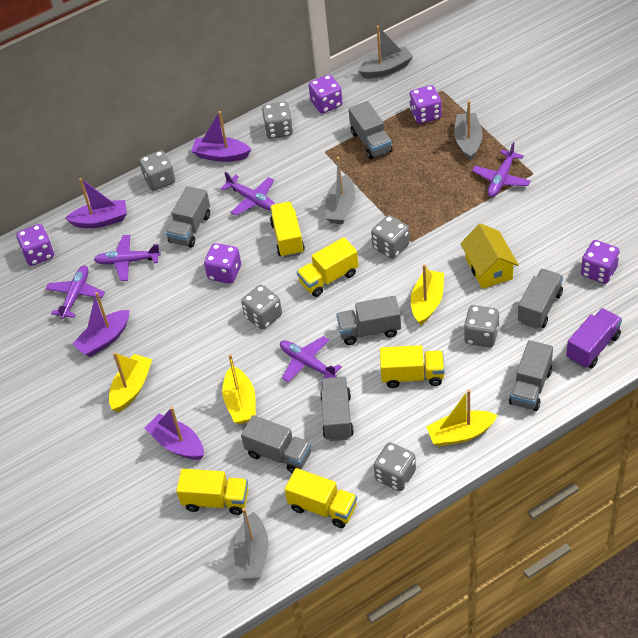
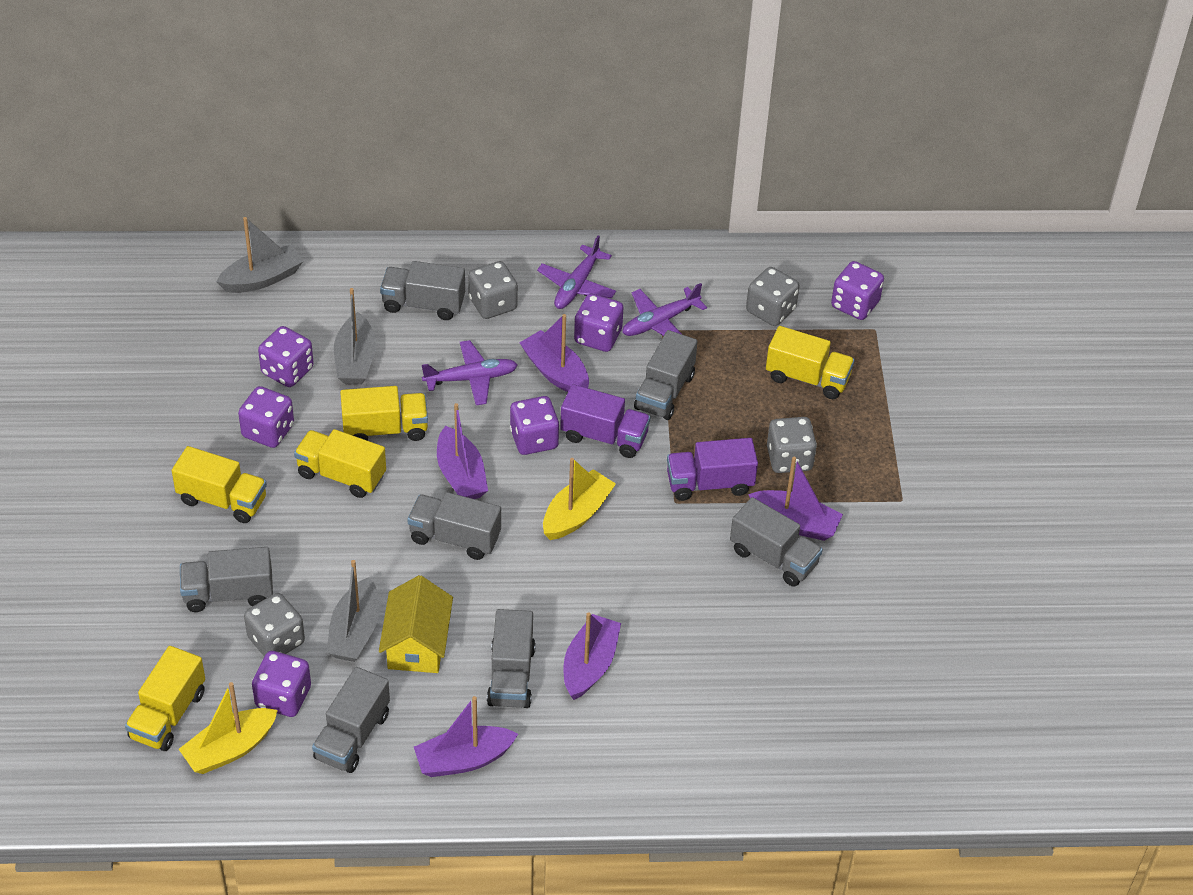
grey boat: 4 -> 3
grey dice: 6 -> 4
purple boat: 4 -> 5
purple dice: 5 -> 6
purple plane: 5 -> 3
purple truck: 1 -> 2
yellow boat: 4 -> 2

